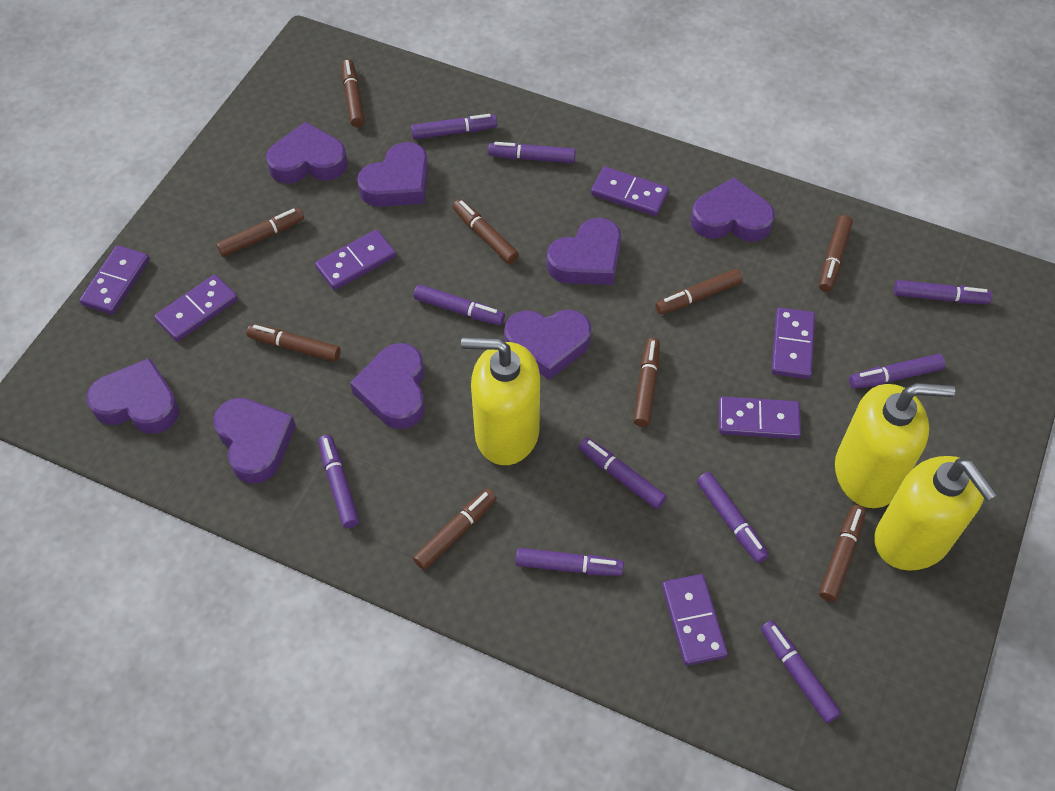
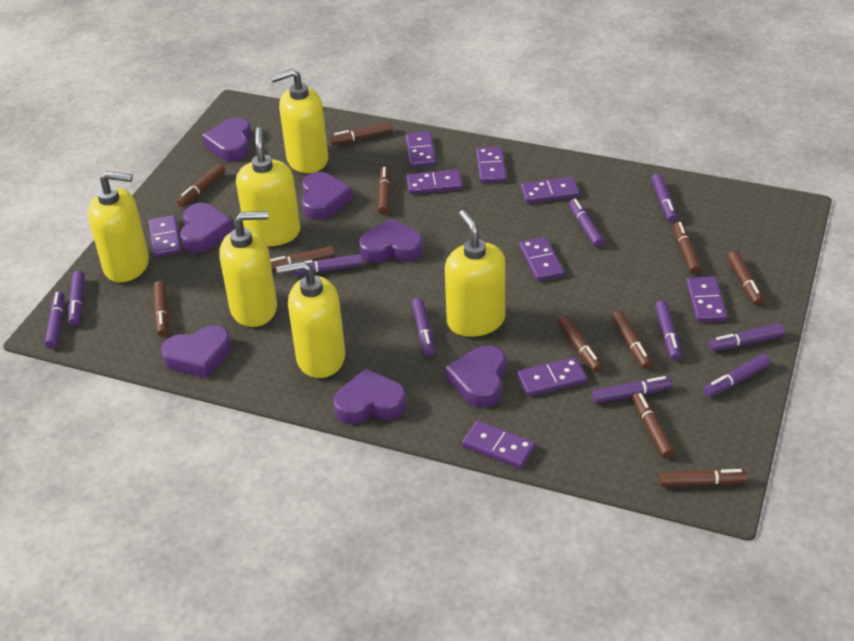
brown marker: 9 -> 11
purple domino: 7 -> 9
purple heart: 8 -> 7
yellow soap dispenser: 3 -> 6

